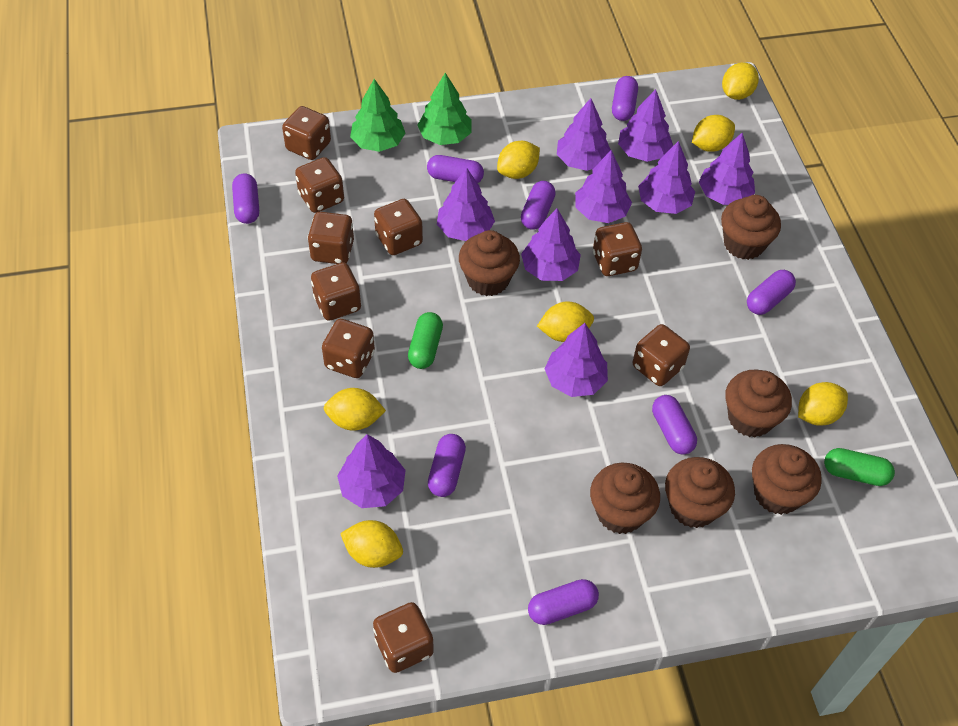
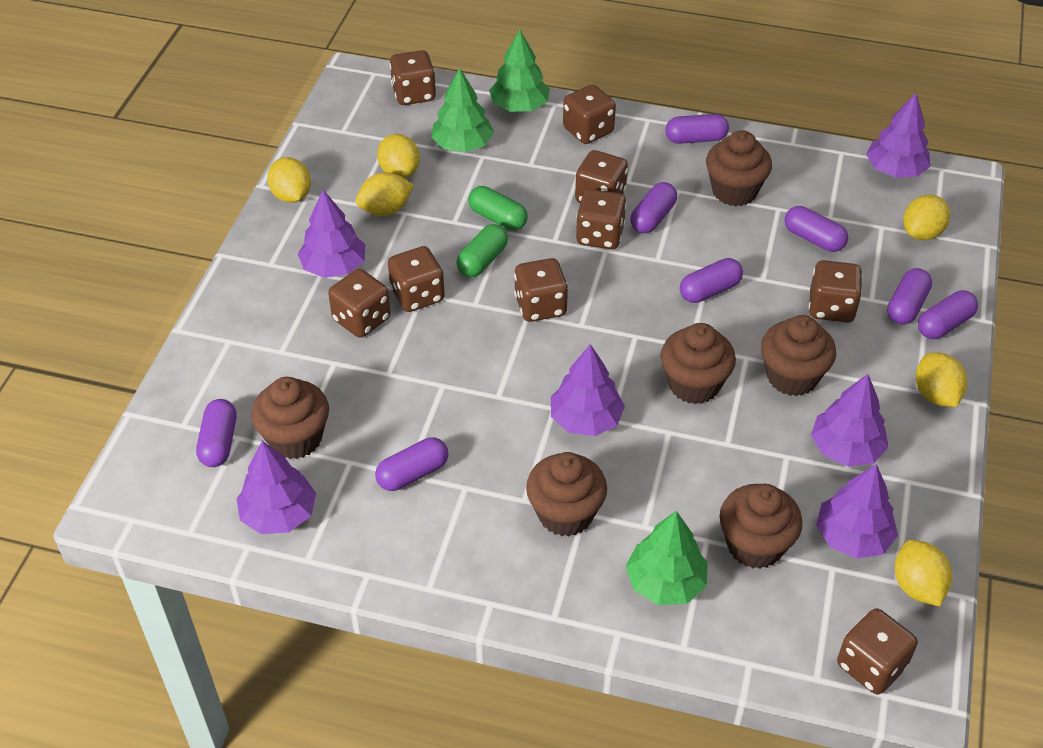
green tree: 2 -> 3
purple tree: 9 -> 6
yellow lemon: 7 -> 6

